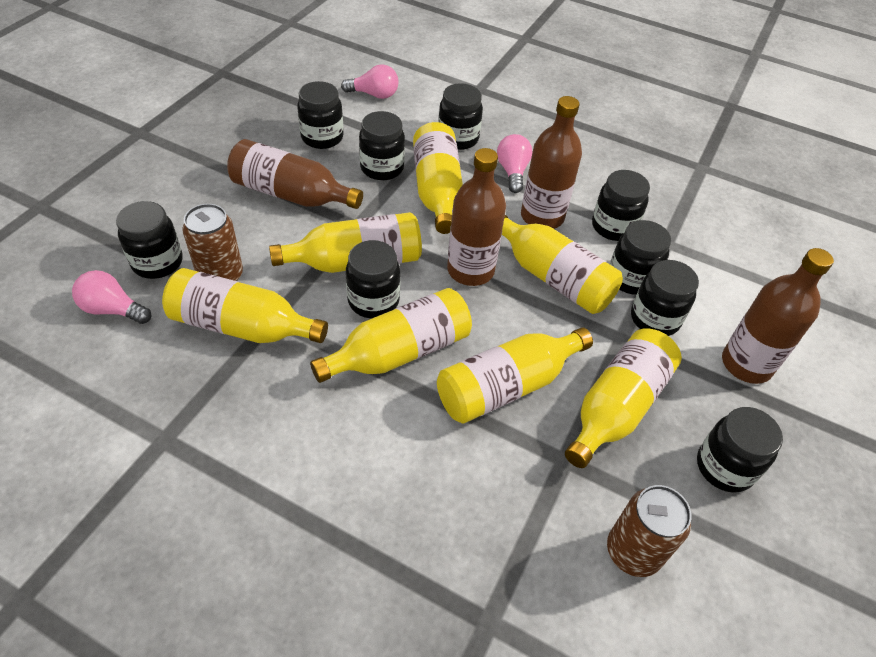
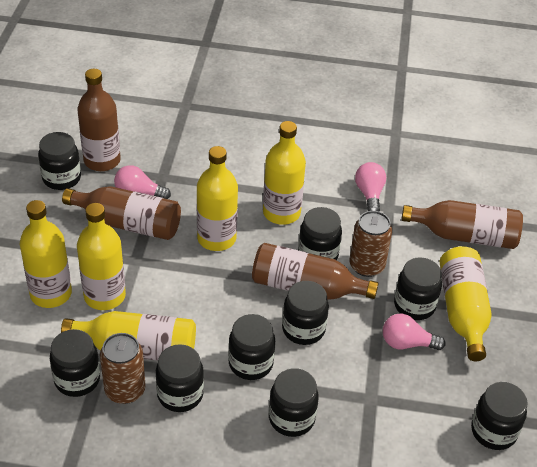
yellow bottle: 7 -> 6

